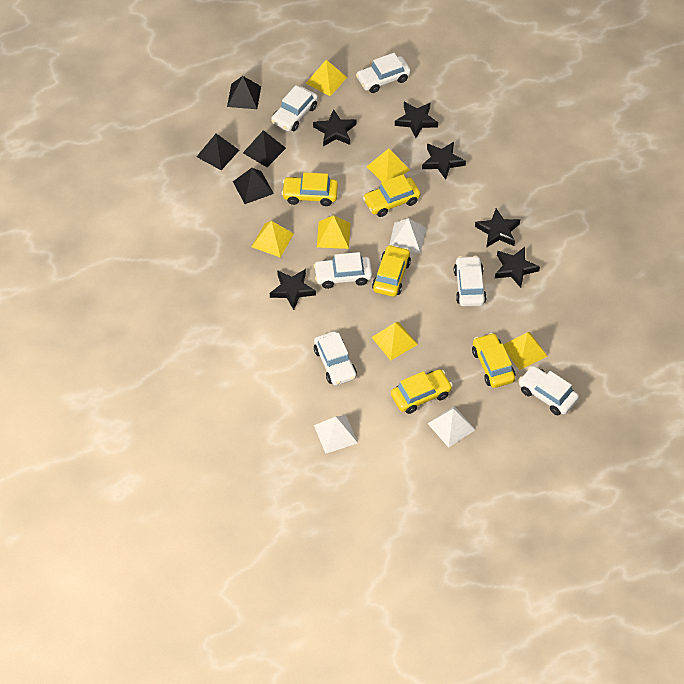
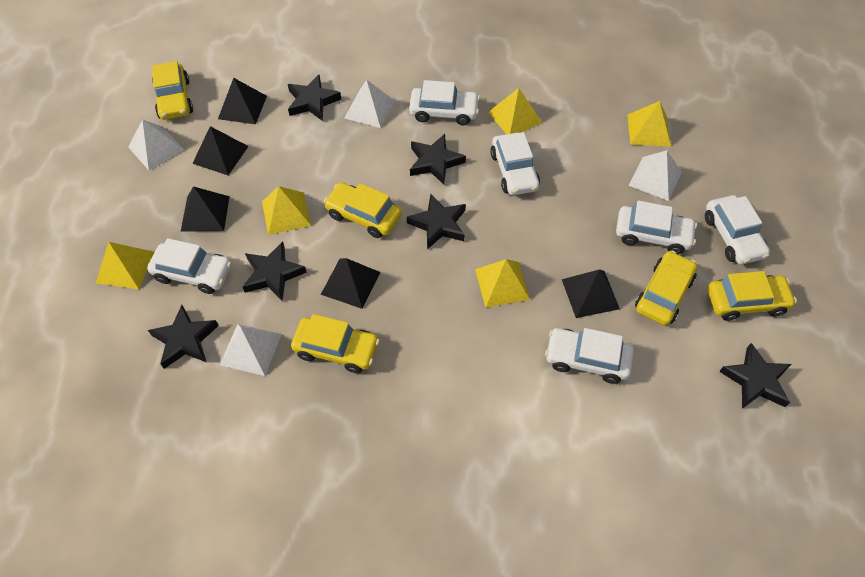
black pyramid: 4 -> 5
white pyramid: 3 -> 4
yellow pyramid: 6 -> 5

